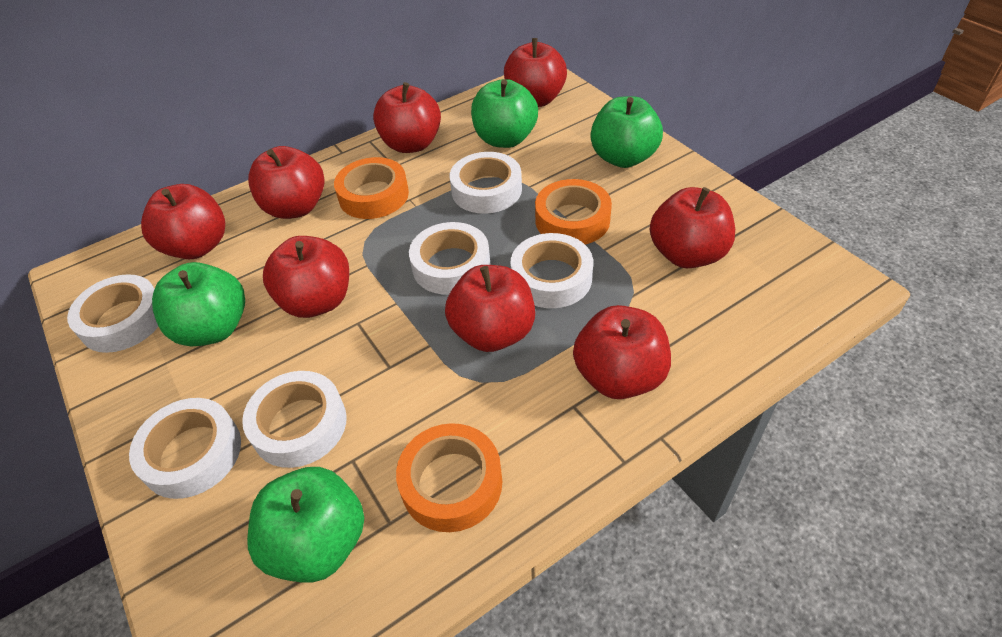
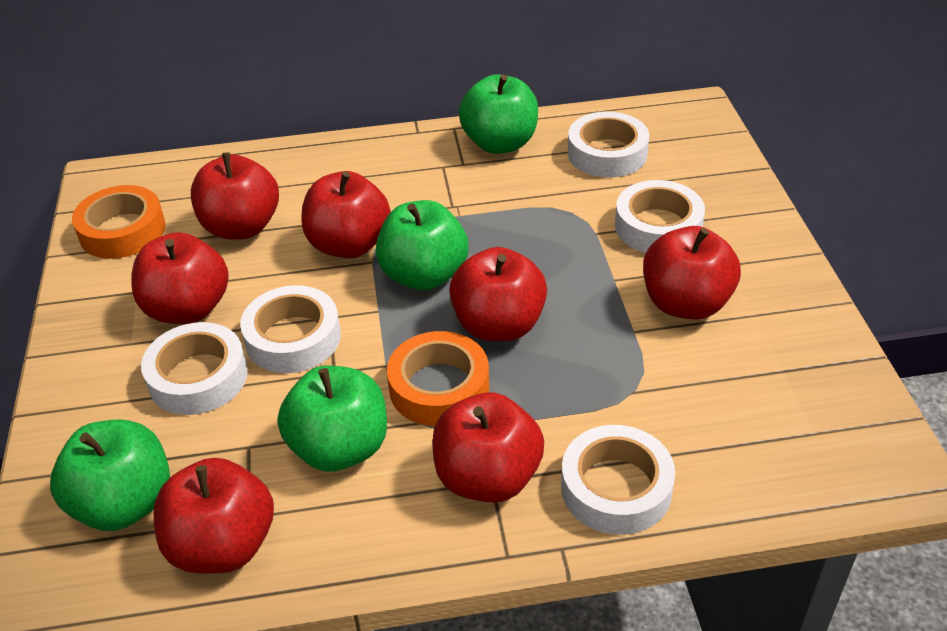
orange tape: 3 -> 2
red apple: 8 -> 7
white tape: 6 -> 5

